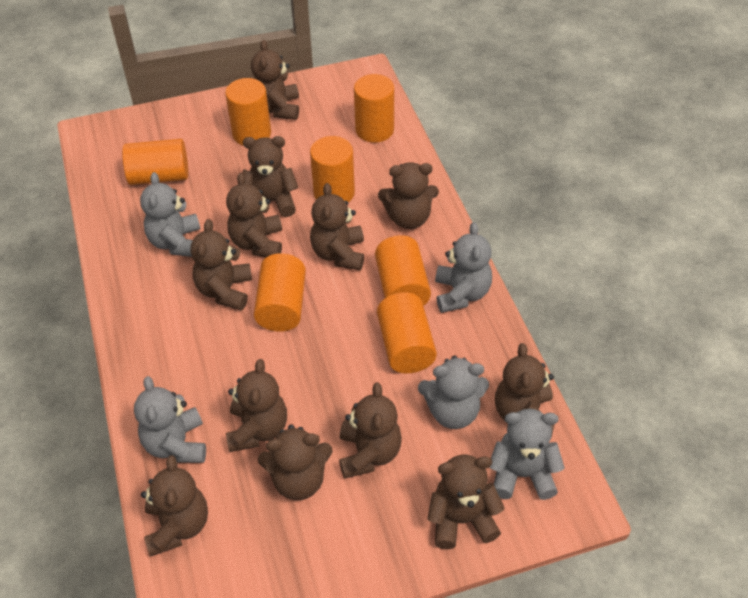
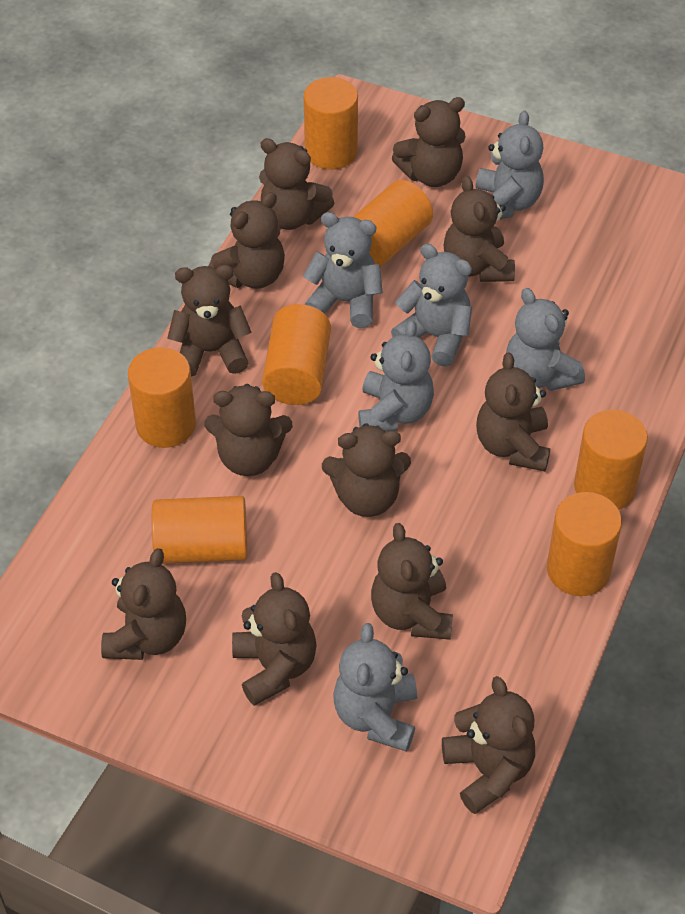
grey teddy bear: 5 -> 6

